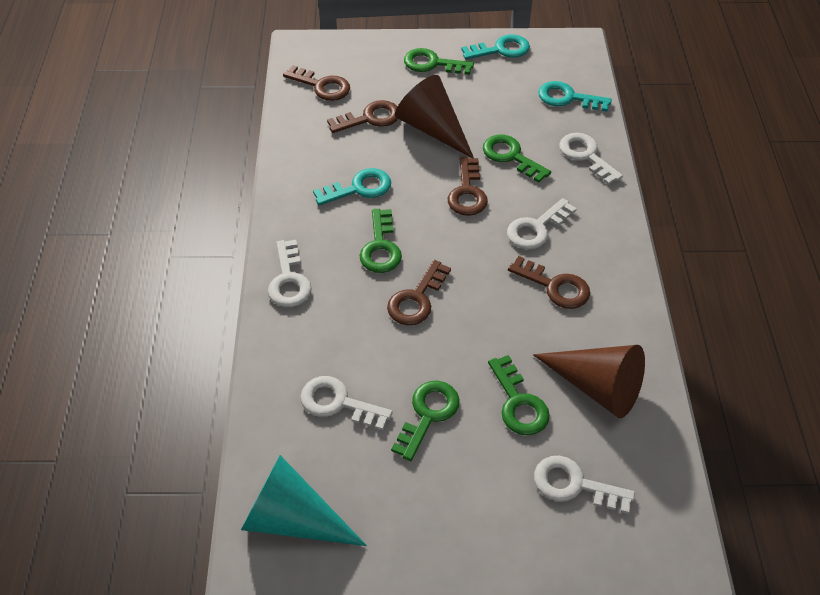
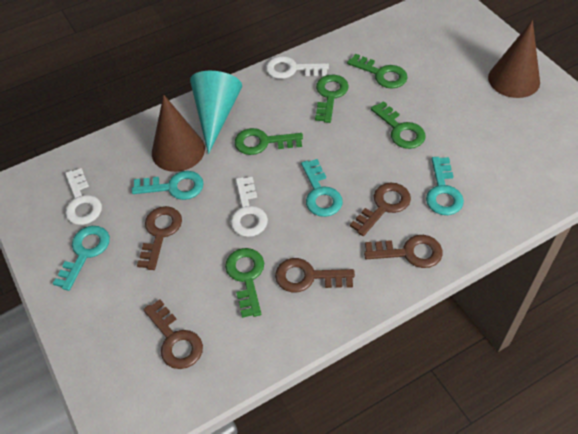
turquoise key: 3 -> 4
white key: 5 -> 3

